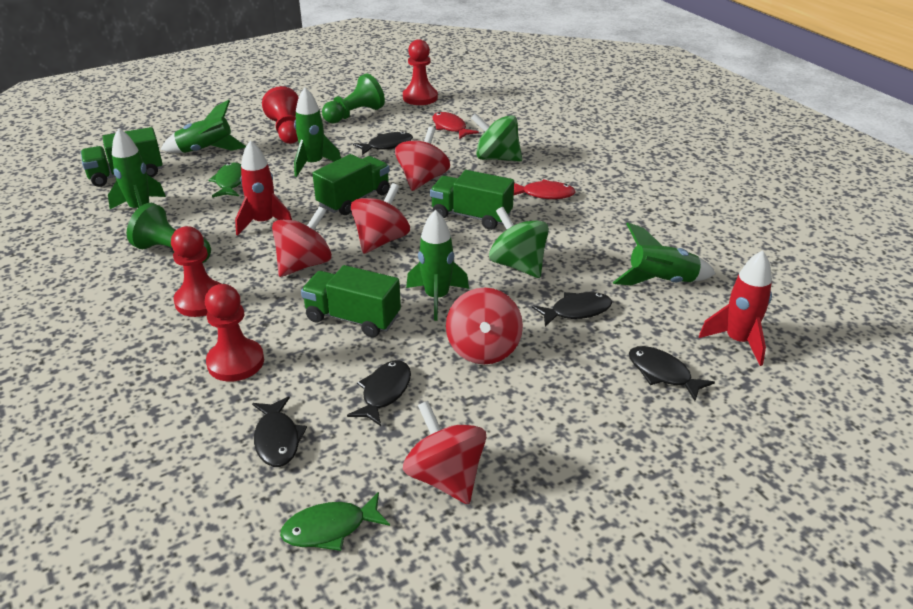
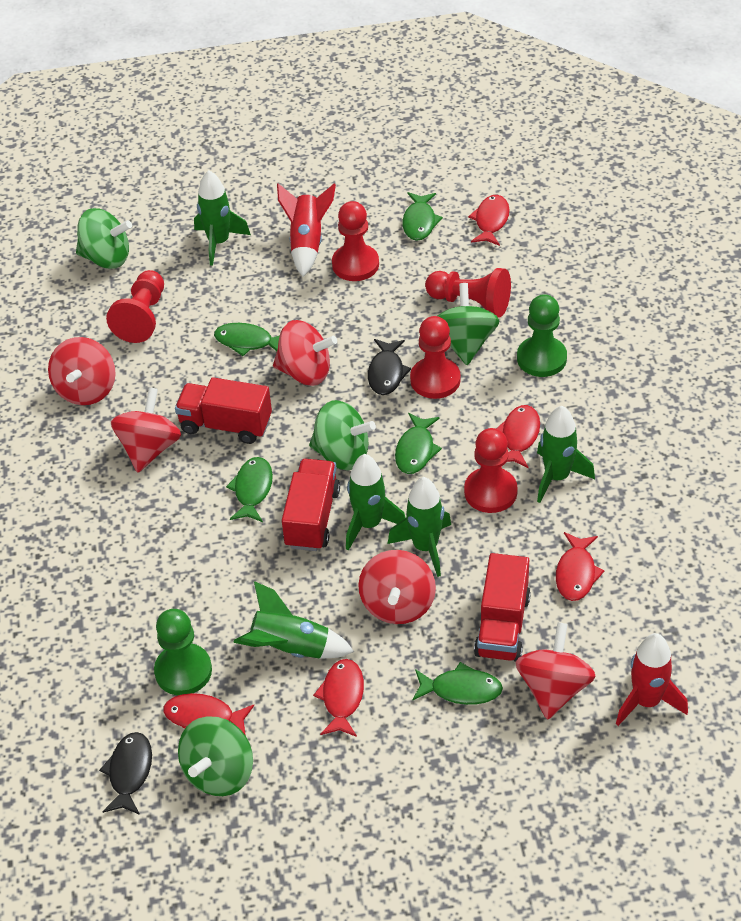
black fish: 5 -> 2
green fish: 2 -> 5
green spinning top: 2 -> 4
green truck: 4 -> 0
red fish: 2 -> 5
red pawn: 4 -> 5
red truck: 0 -> 3

